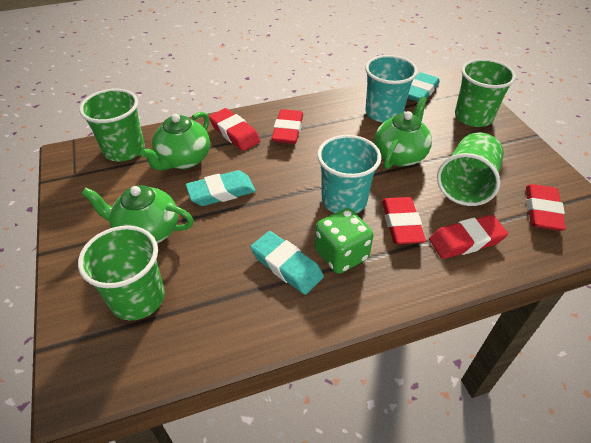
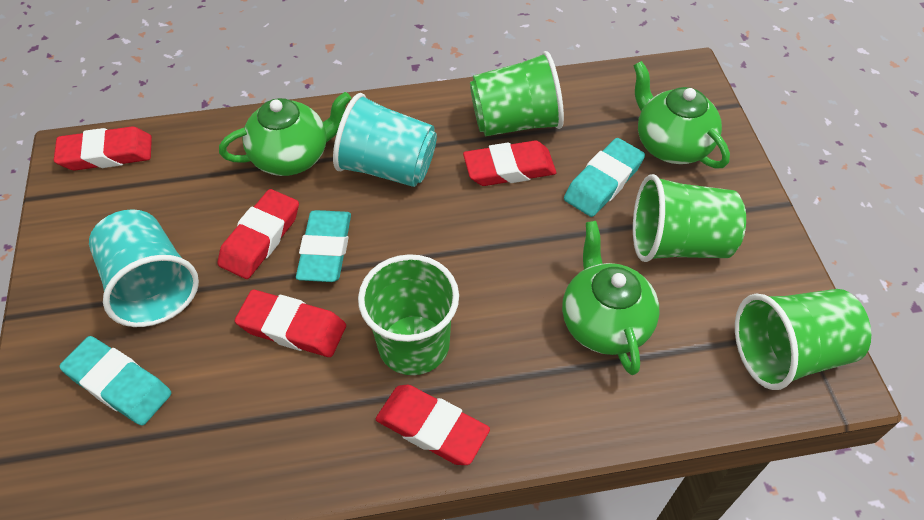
green dice: 1 -> 0

